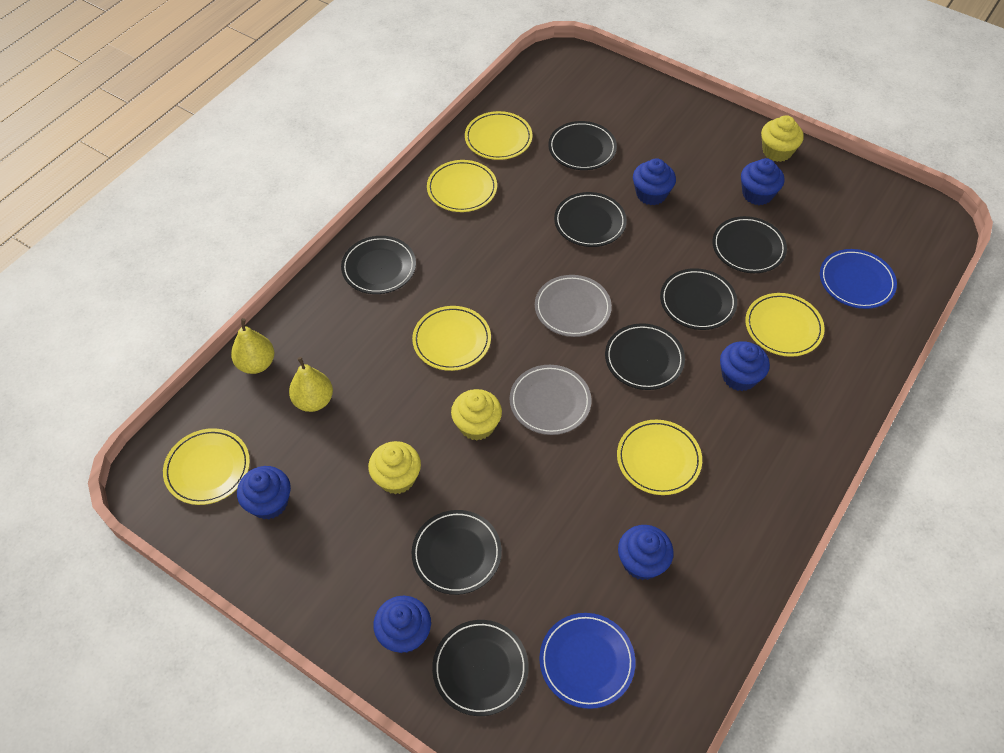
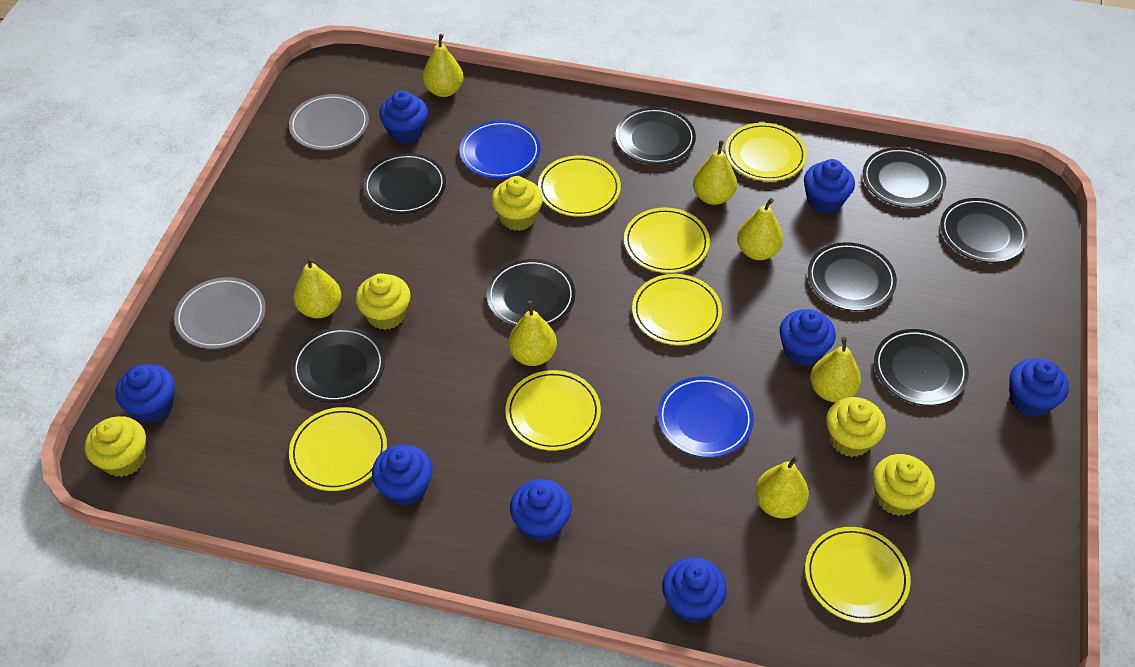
blue cupcake: 6 -> 8
yellow cupcake: 3 -> 5
yellow pear: 2 -> 7
yellow plate: 6 -> 7

